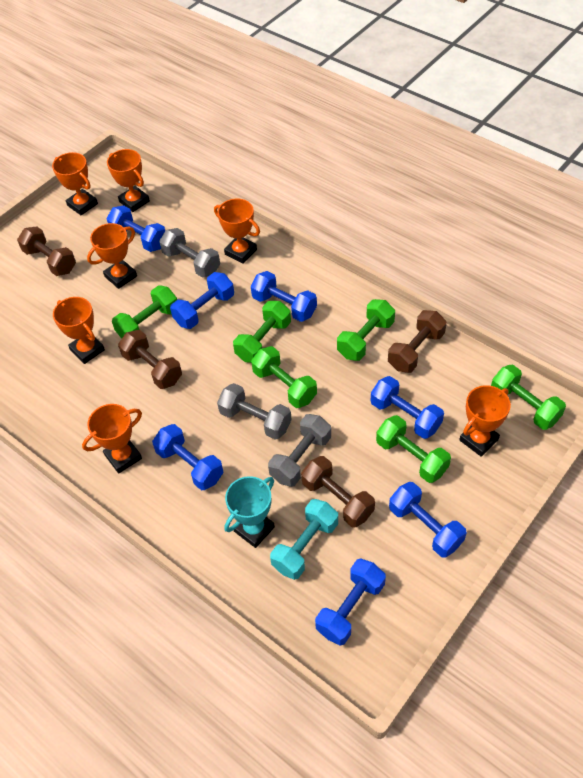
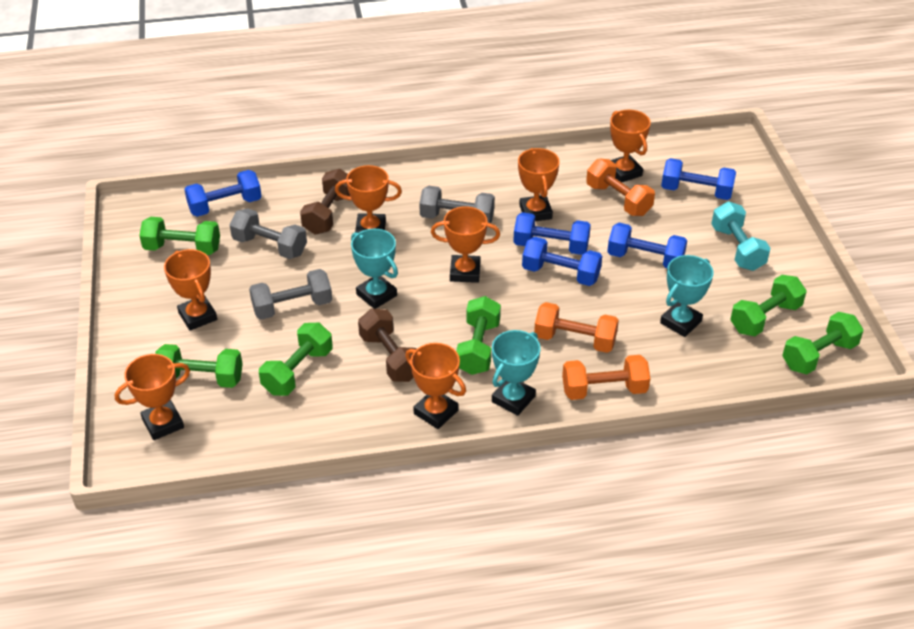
blue dumbbell: 7 -> 5
brown dumbbell: 4 -> 2
orange dumbbell: 0 -> 3
turquoise trophy: 1 -> 3

